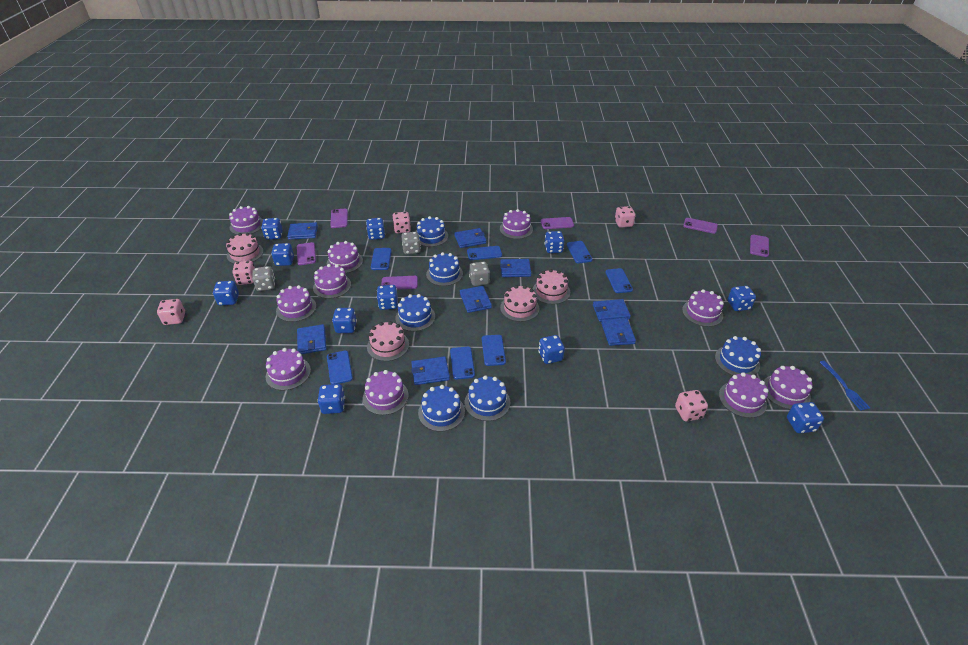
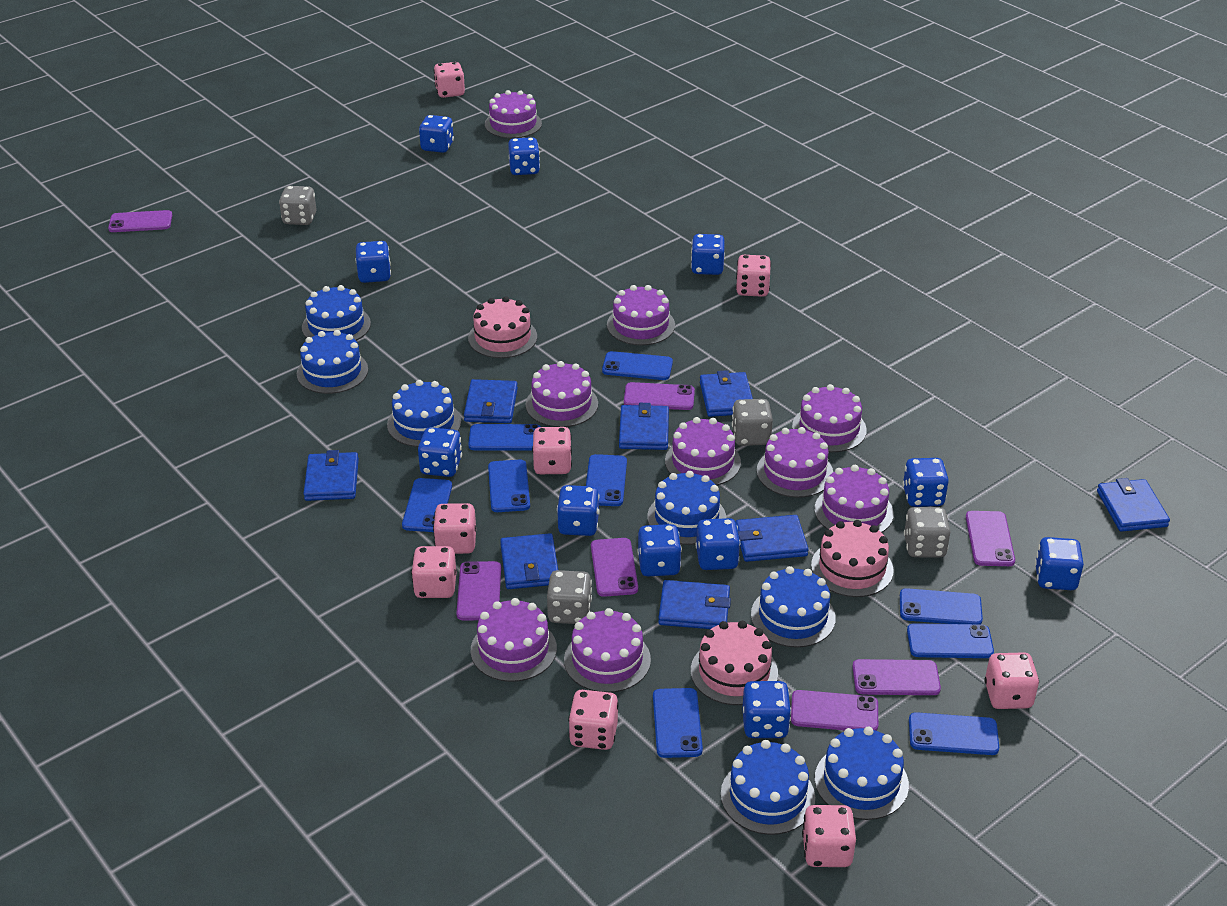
blue cake: 6 -> 7
blue fork: 1 -> 0
blue phone: 7 -> 9
grey dice: 3 -> 4
pink cake: 4 -> 3
pink dice: 5 -> 8
purple cake: 10 -> 9
purple phone: 6 -> 7

